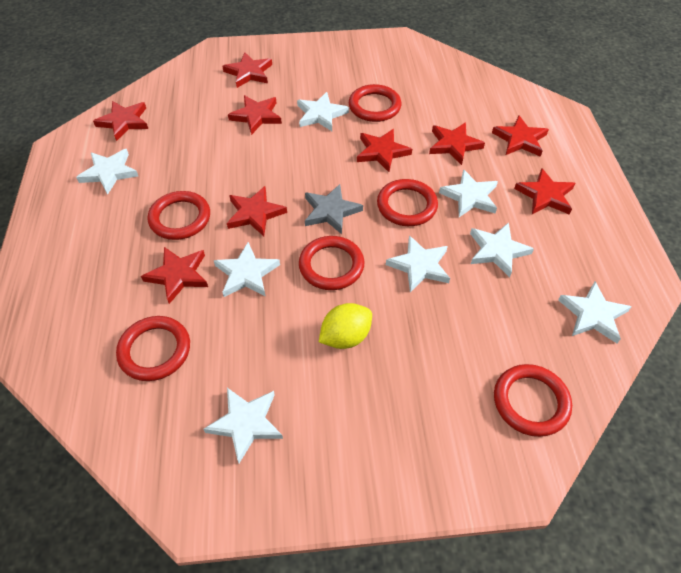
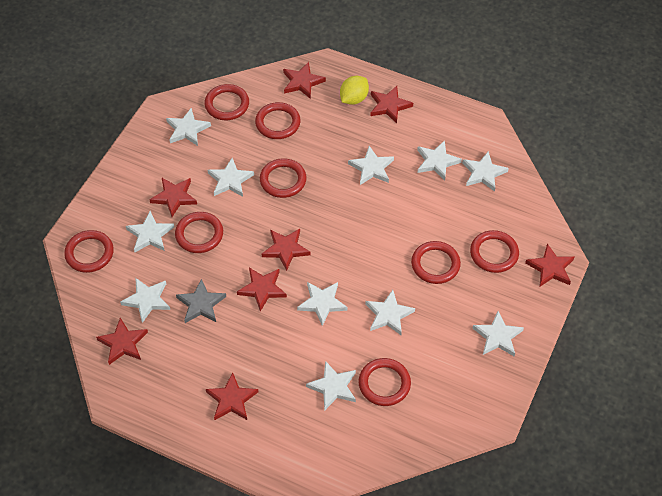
red ring: 6 -> 8
red star: 9 -> 8
white star: 8 -> 11

